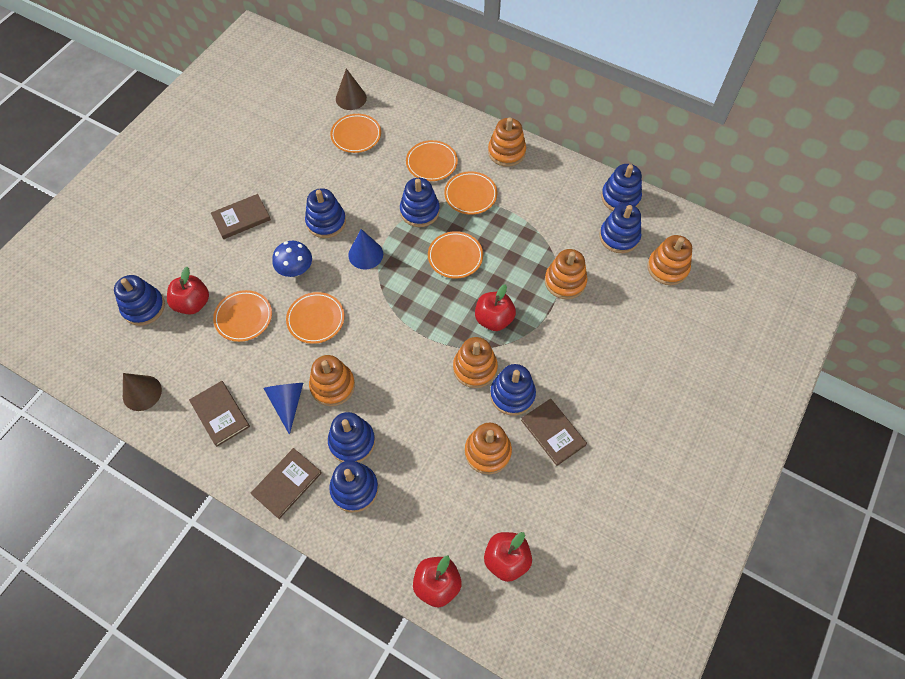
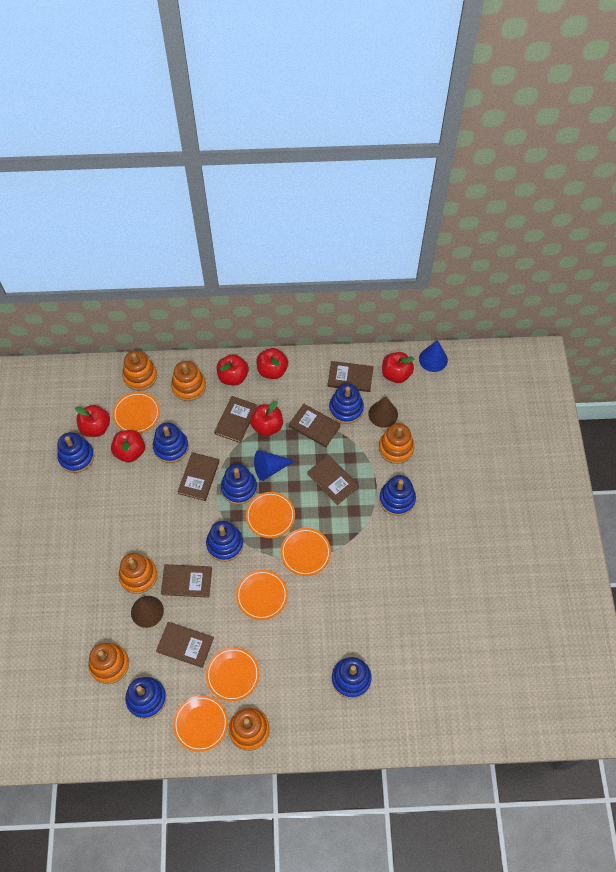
blue mushroom: 1 -> 0
brown book: 4 -> 7
red apple: 4 -> 6

